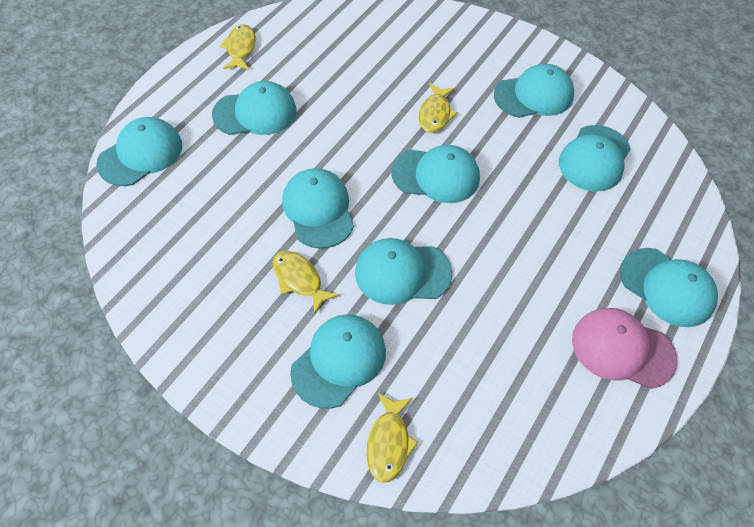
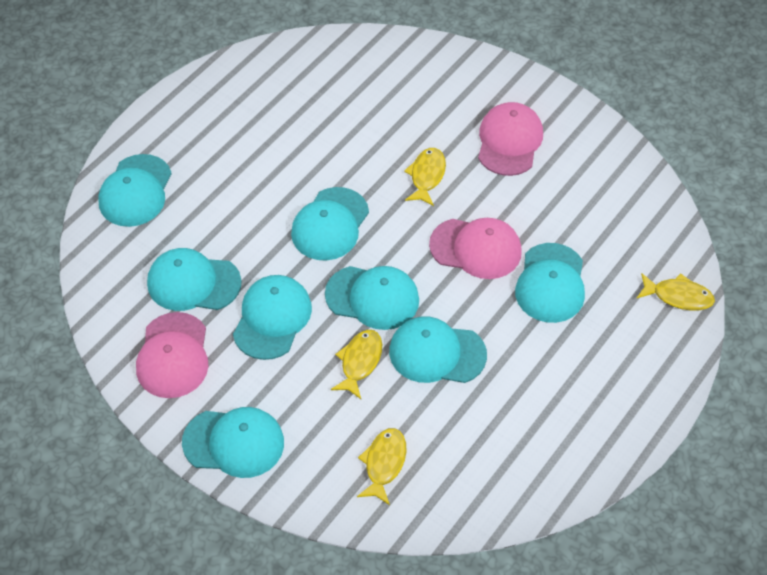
pink cap: 1 -> 3
turquoise cap: 9 -> 8

